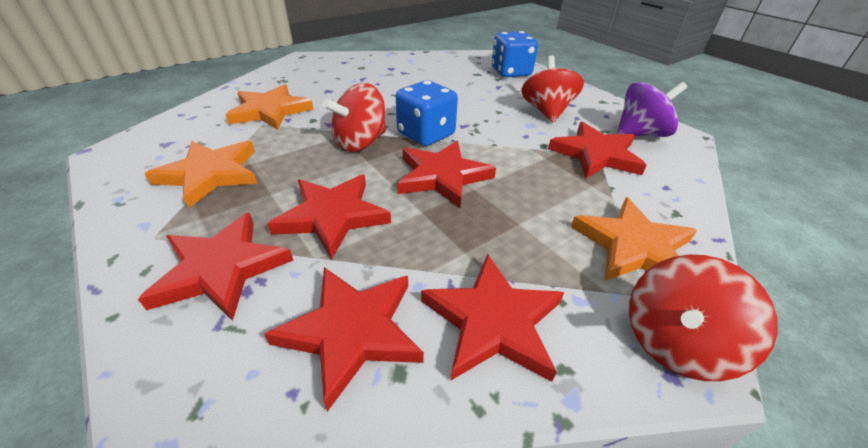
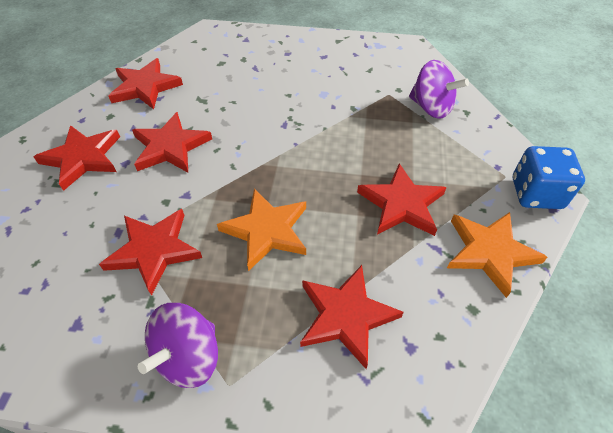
blue dice: 2 -> 1
orange star: 3 -> 2
purple spinning top: 1 -> 2
red spinning top: 3 -> 0

